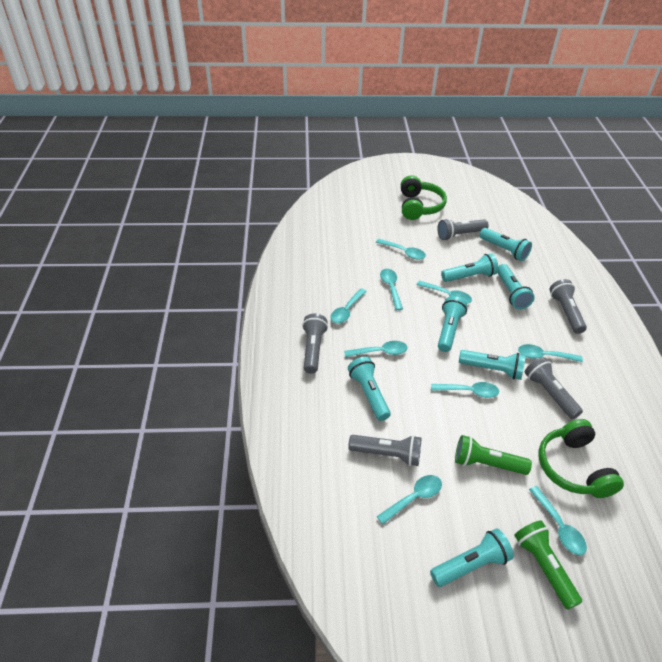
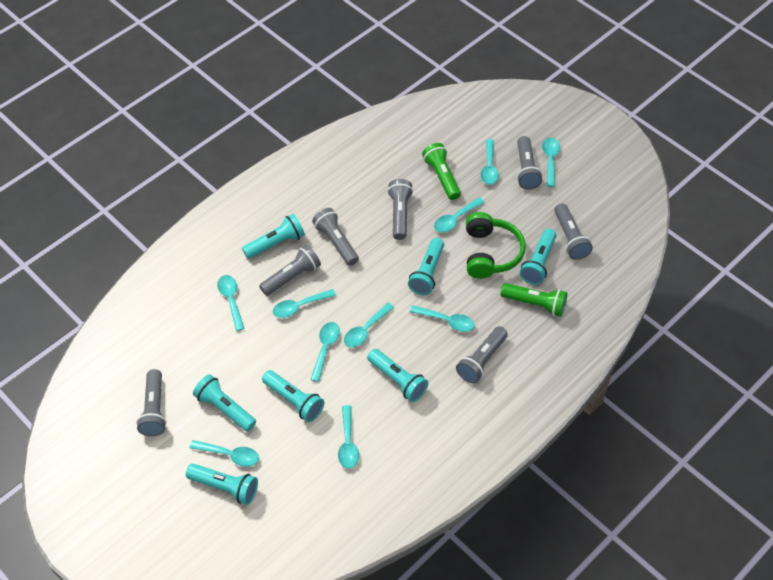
green headphones: 2 -> 1
grey flashlight: 5 -> 7
turquoise spoon: 9 -> 10

